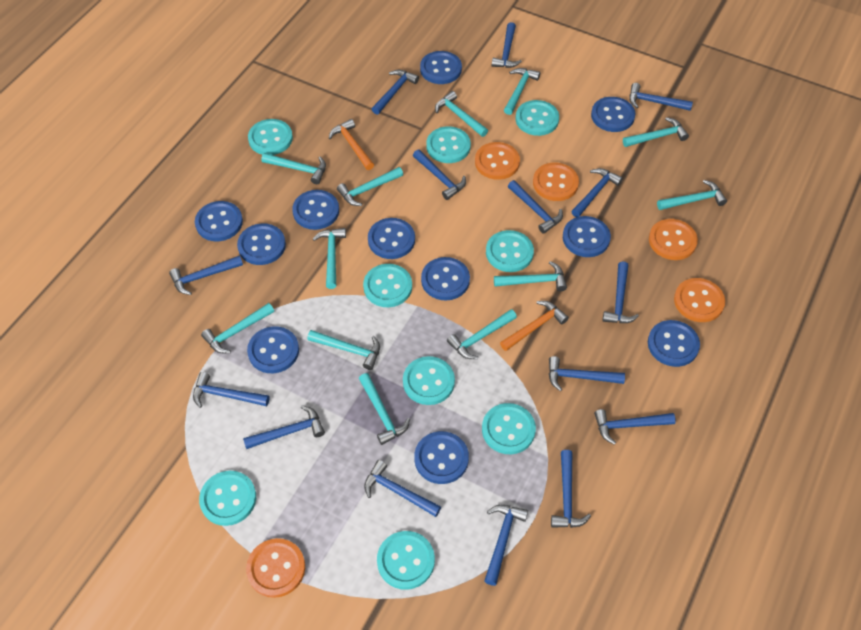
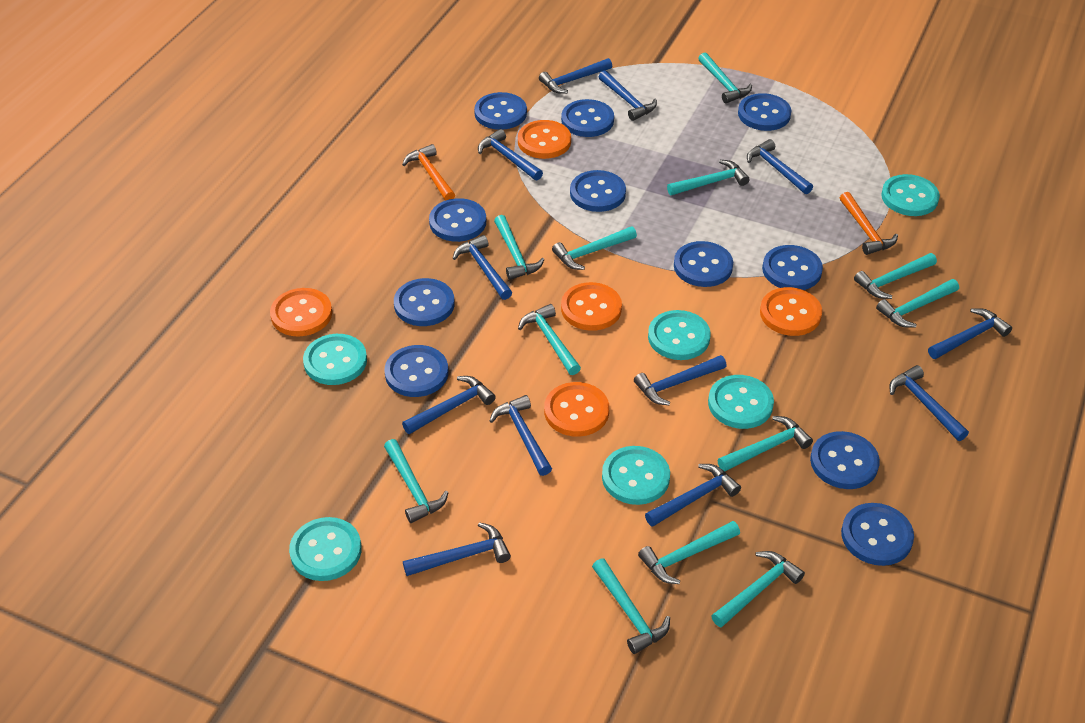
blue hammer: 15 -> 12
turquoise button: 9 -> 6

